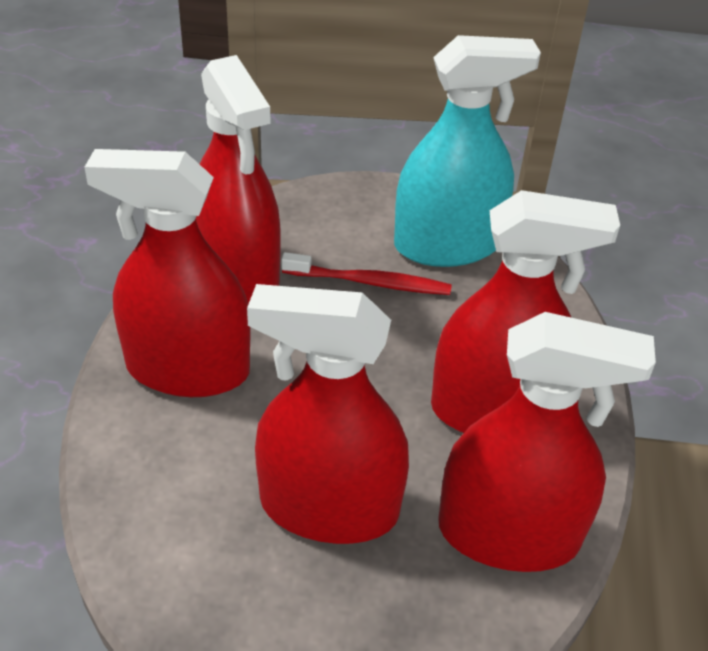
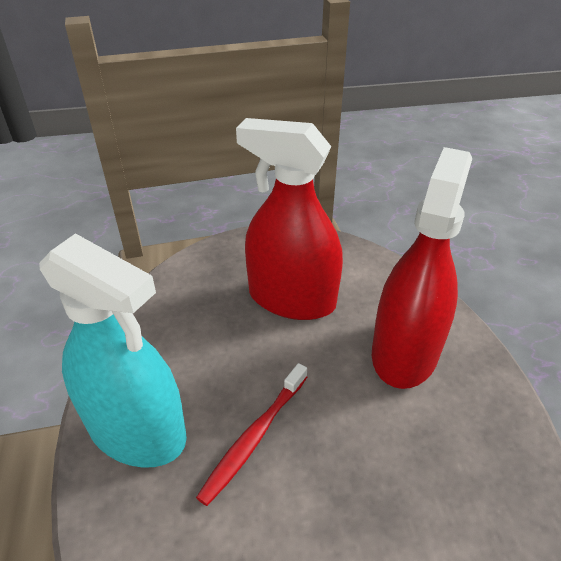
red spray bottle: 5 -> 2

